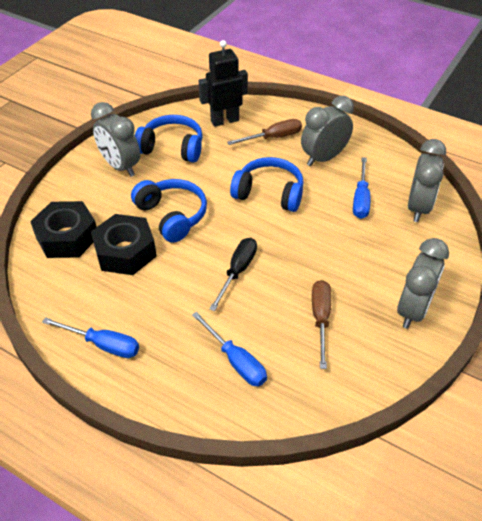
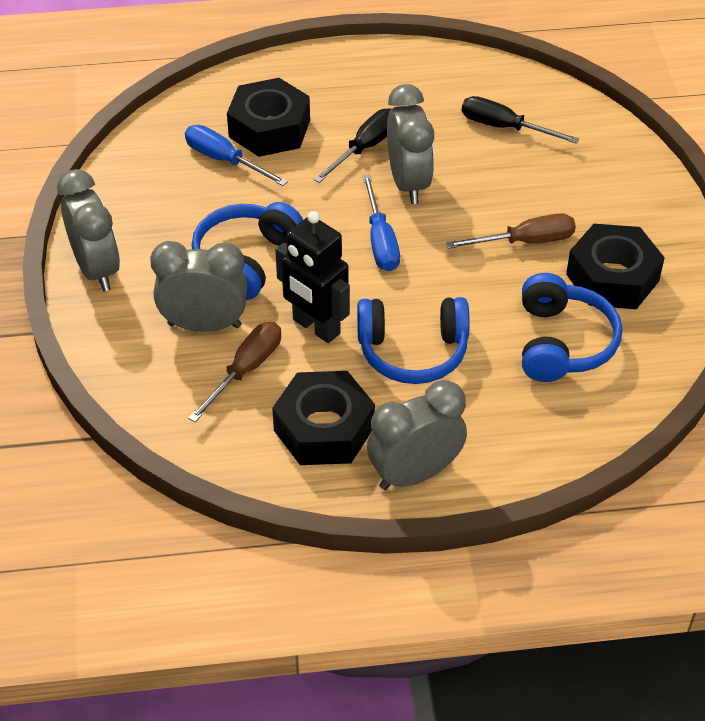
black nut: 2 -> 3
black screwdriver: 1 -> 2
blue screwdriver: 3 -> 2

